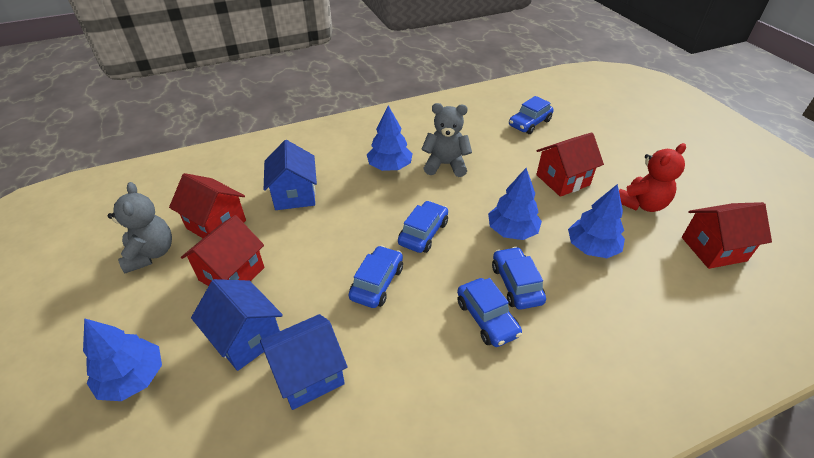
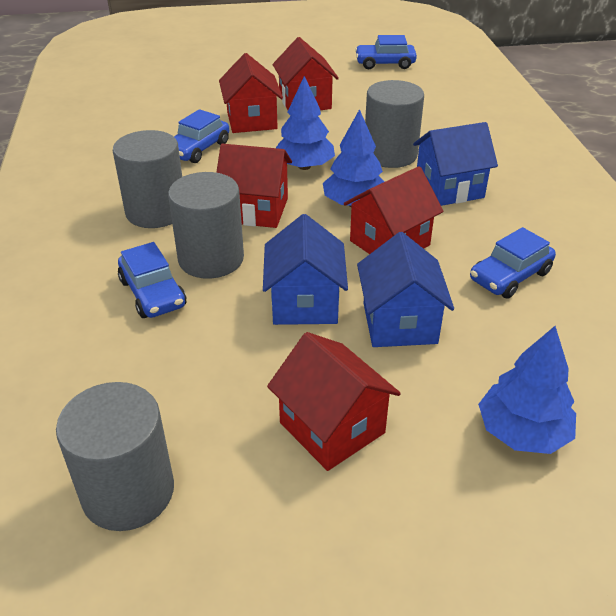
blue car: 5 -> 4
blue tree: 4 -> 3
grey cylinder: 0 -> 4
grey teddy bear: 2 -> 0
red house: 4 -> 5
red teddy bear: 1 -> 0

